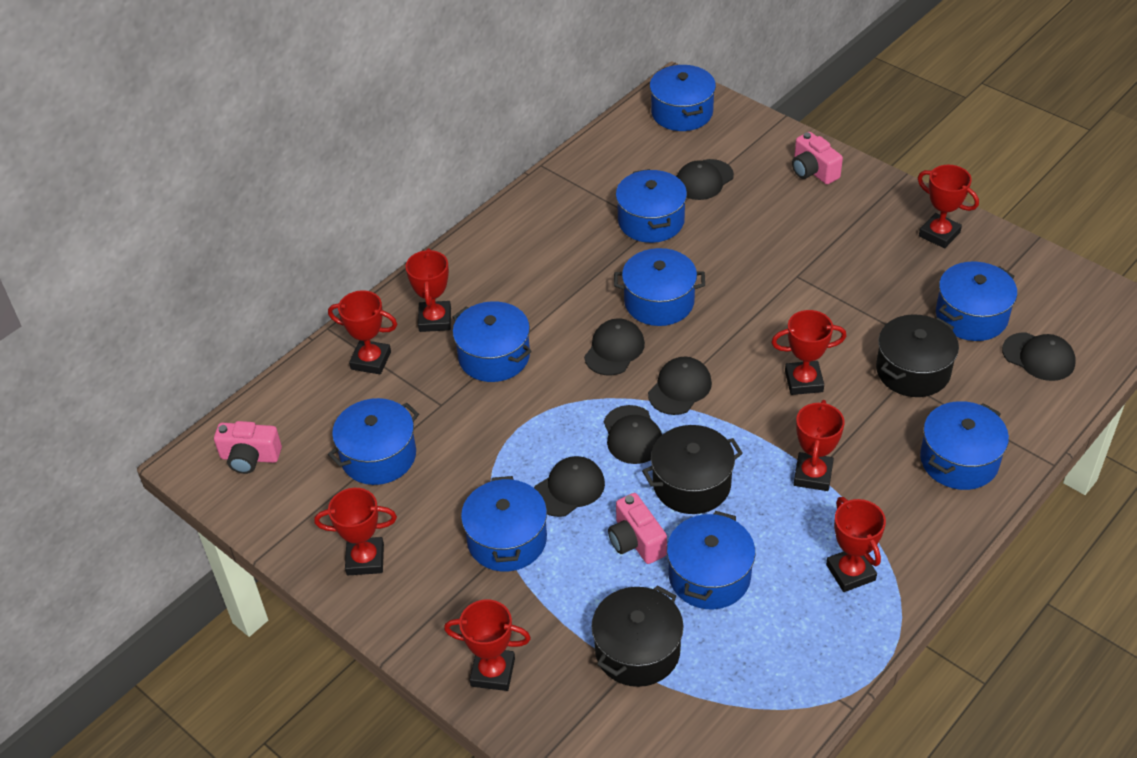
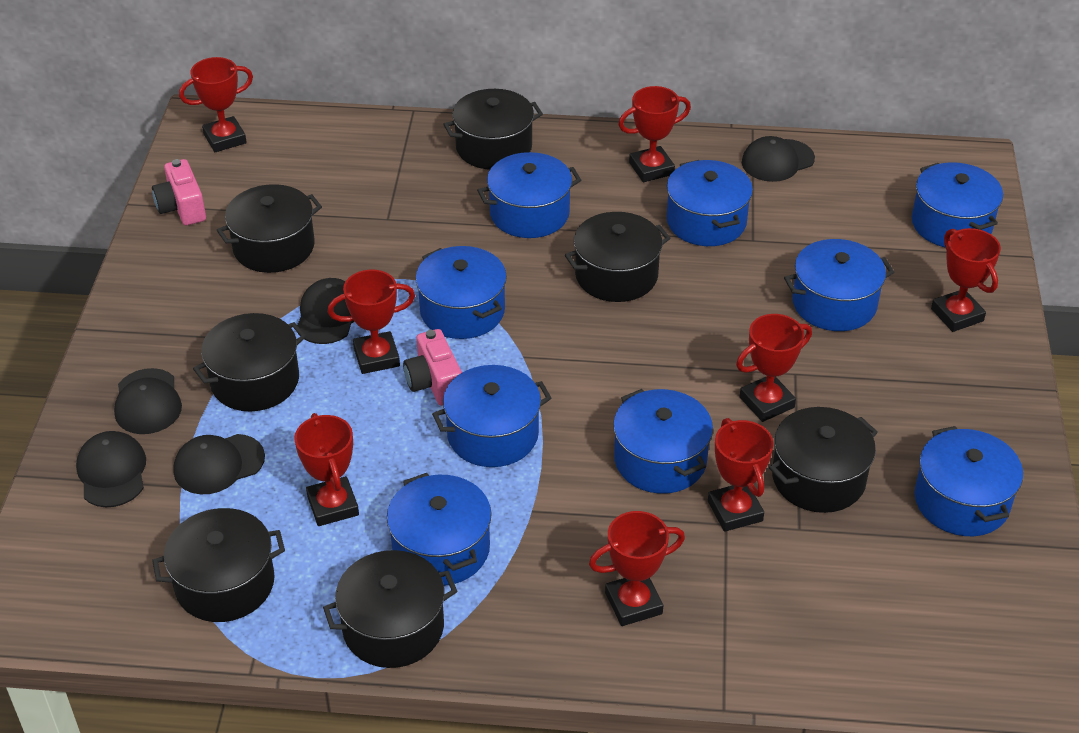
black cap: 6 -> 5
black pot: 3 -> 7
pink camera: 3 -> 2

